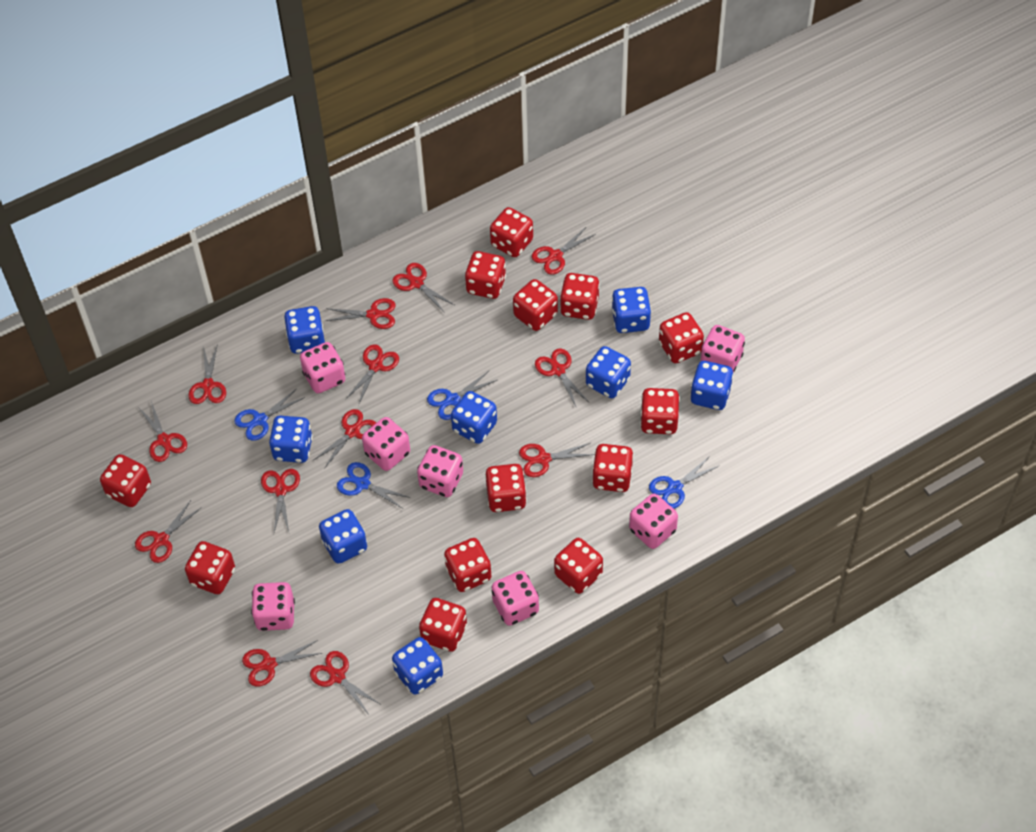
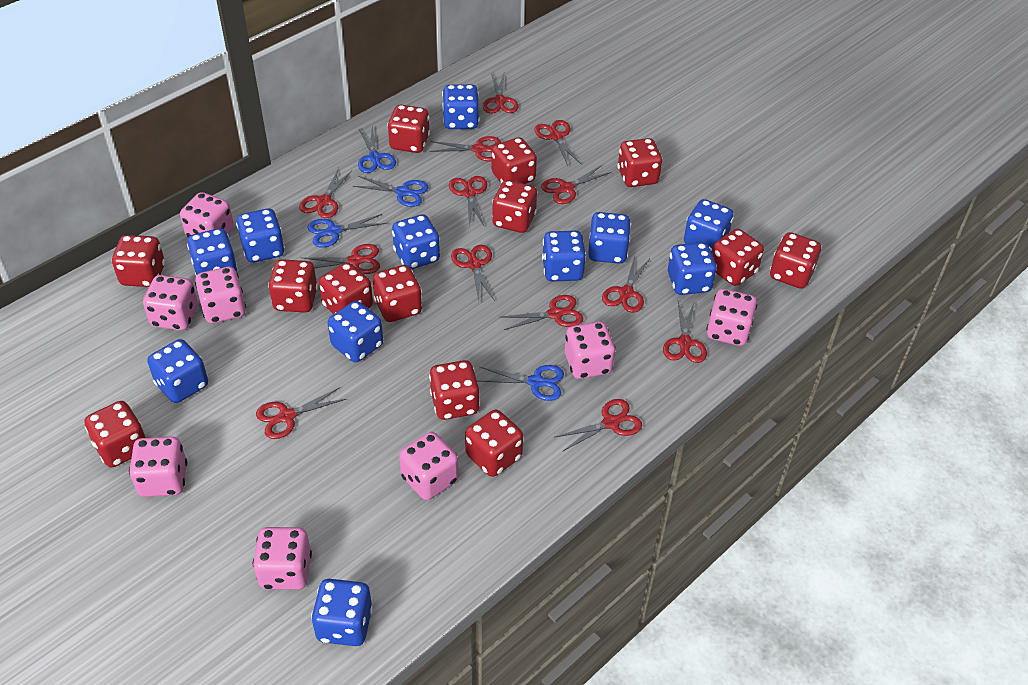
blue dice: 8 -> 11
pink dice: 7 -> 8

